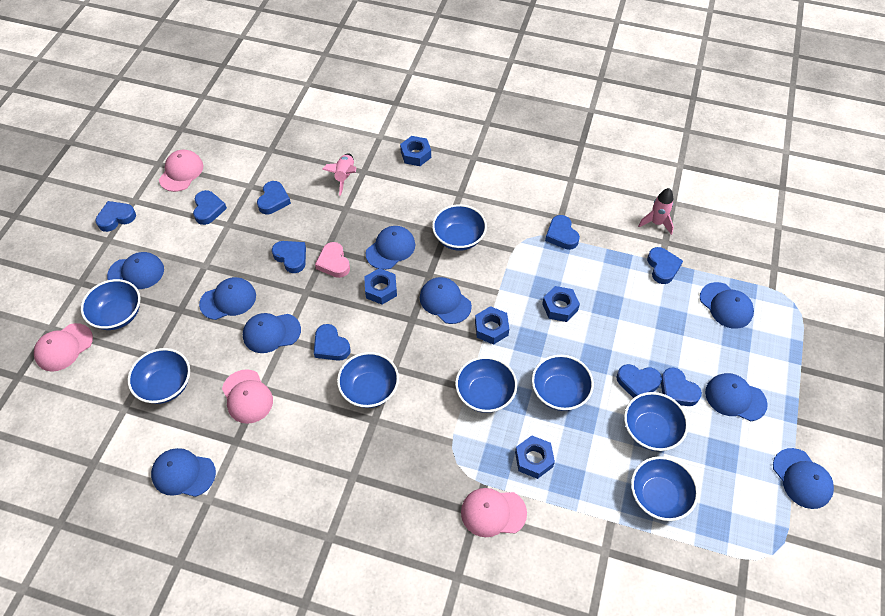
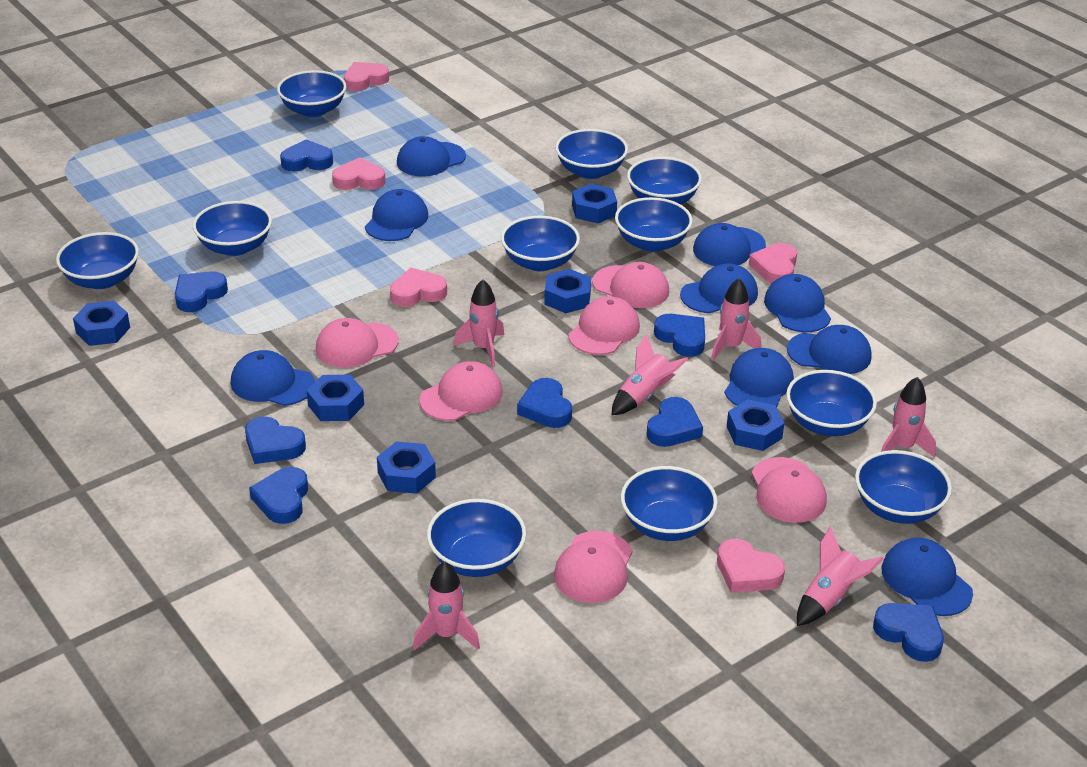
blue bowl: 8 -> 11
blue heart: 9 -> 8
blue nut: 5 -> 6
pink cap: 4 -> 6
pink heart: 1 -> 5
pink rocket: 2 -> 6

